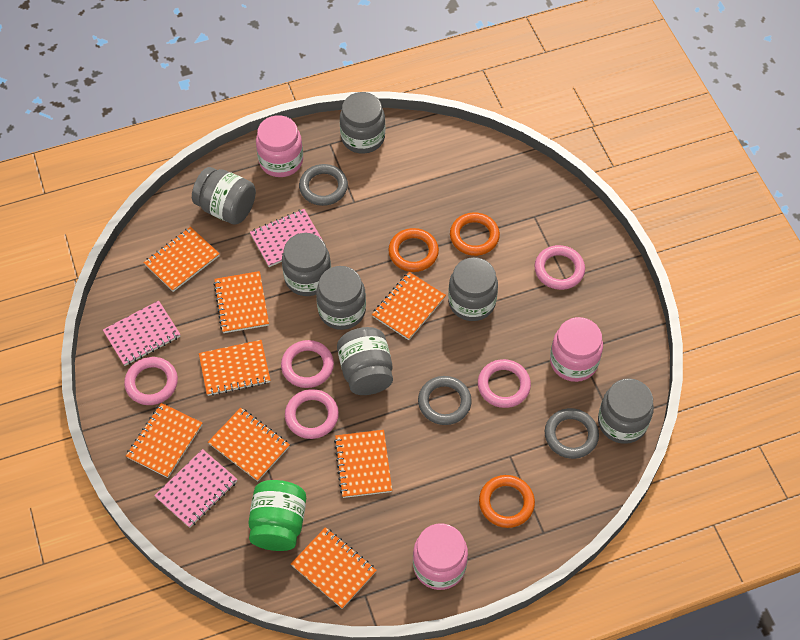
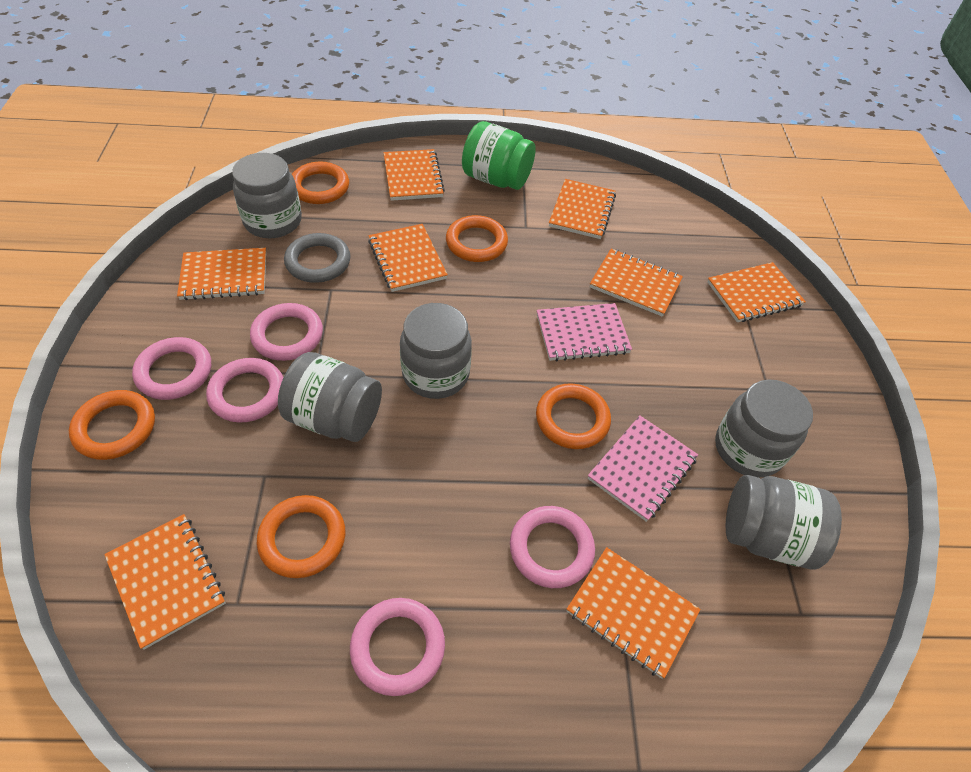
grey jar: 7 -> 5
grey ring: 3 -> 1
orange ring: 3 -> 5
pink jar: 3 -> 0
pink notebook: 3 -> 2

